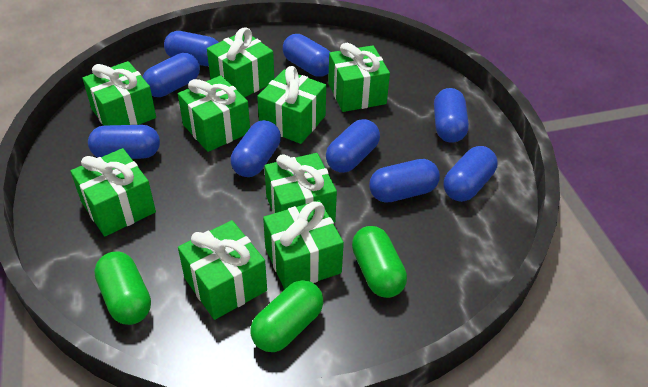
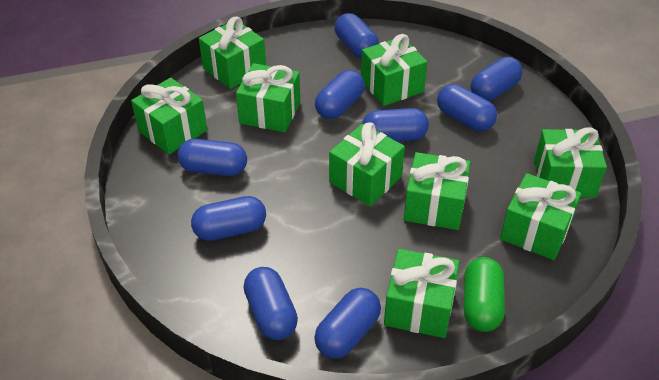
green capsule: 3 -> 1

